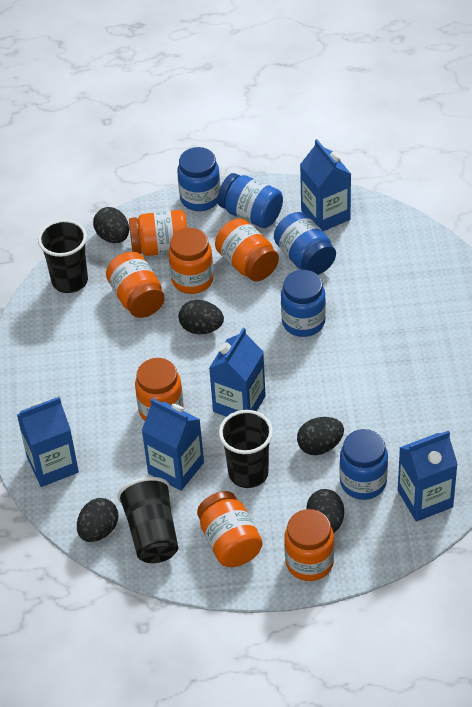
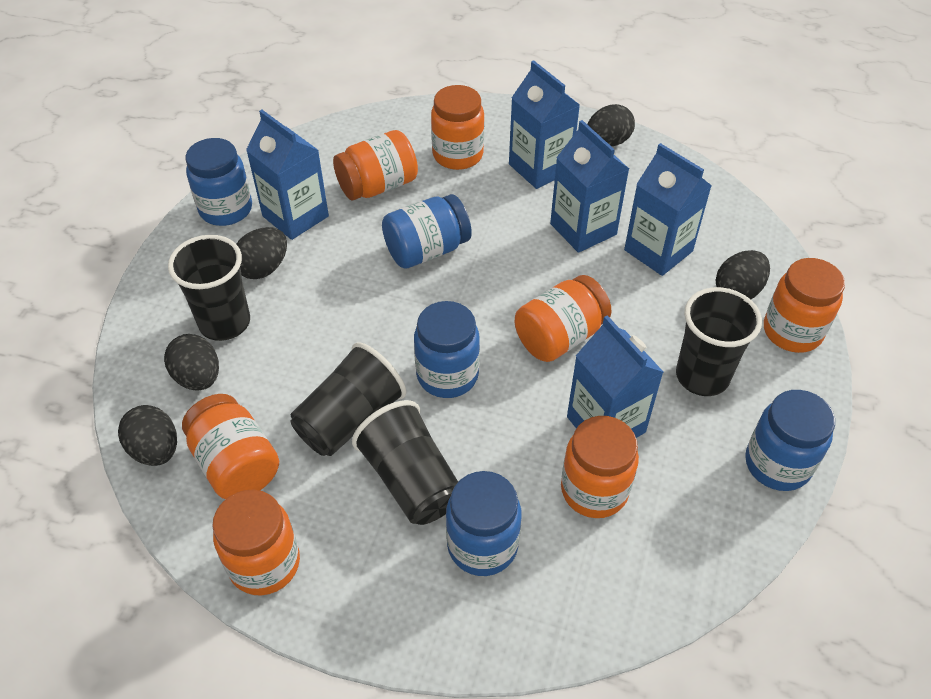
black cup: 3 -> 4

